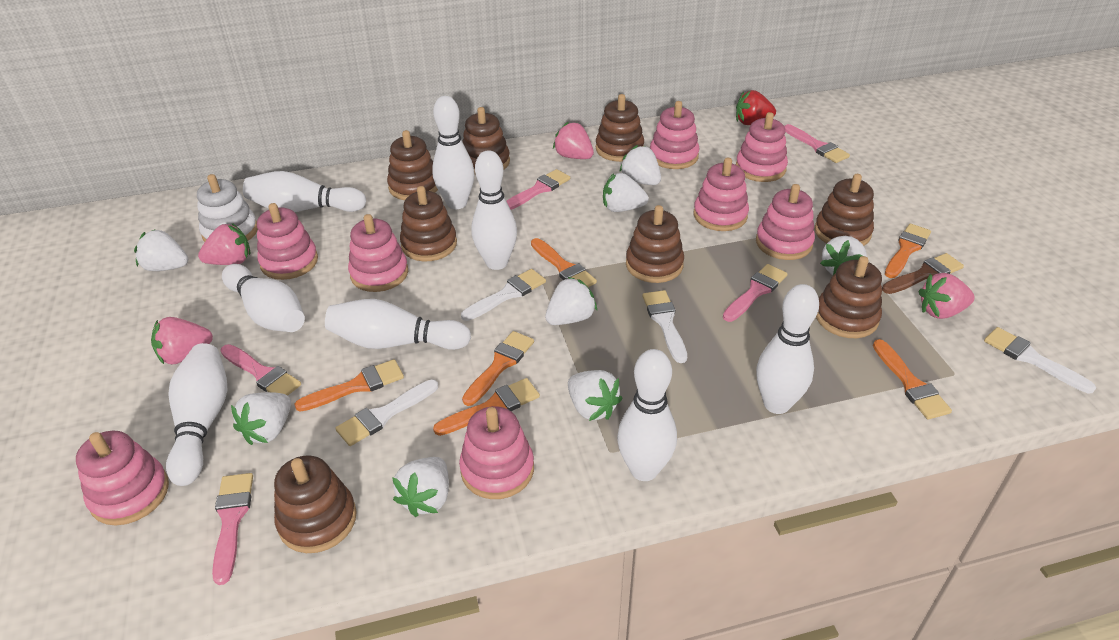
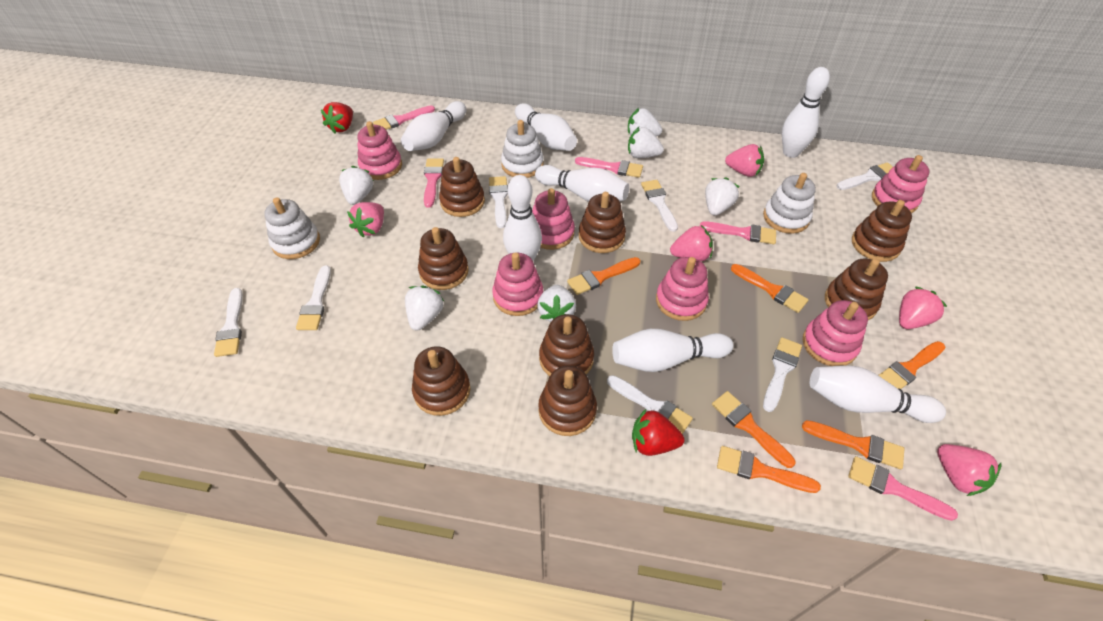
brown brush: 1 -> 0
pink stacking toy: 8 -> 6
pink strawberry: 4 -> 5
red strawberry: 1 -> 2
white bowling pin: 8 -> 7
white brush: 4 -> 7
white stacking toy: 1 -> 3
white strawberry: 8 -> 6

